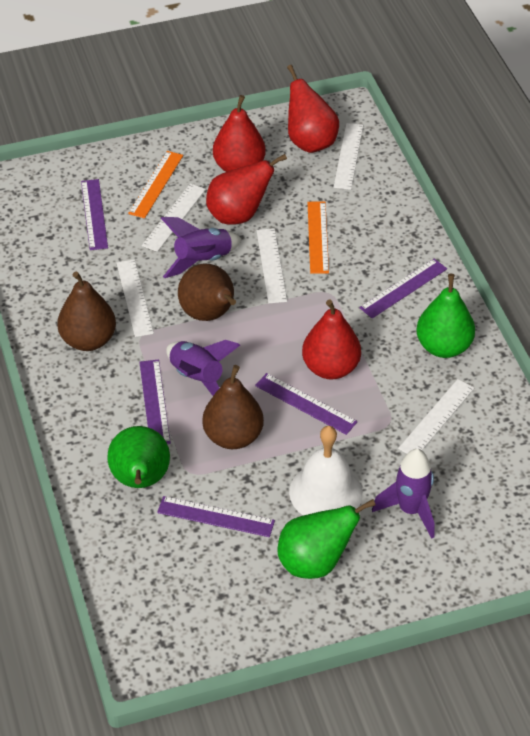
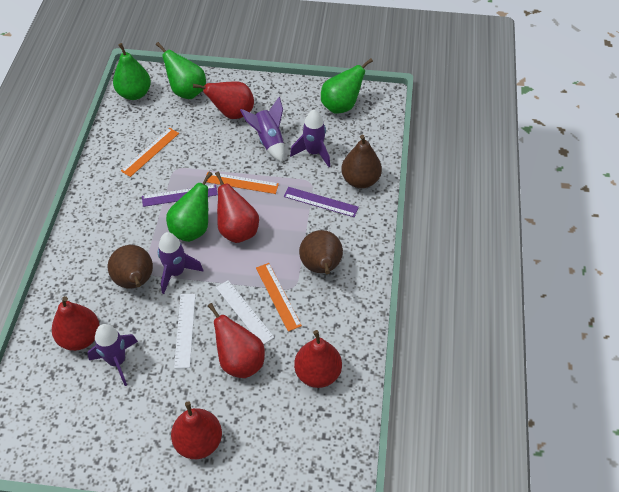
green pear: 3 -> 4
orange ruler: 2 -> 3
purple rocket: 3 -> 4
purple ruler: 5 -> 2
red pear: 4 -> 6
white bell: 1 -> 0
white ruler: 5 -> 2

